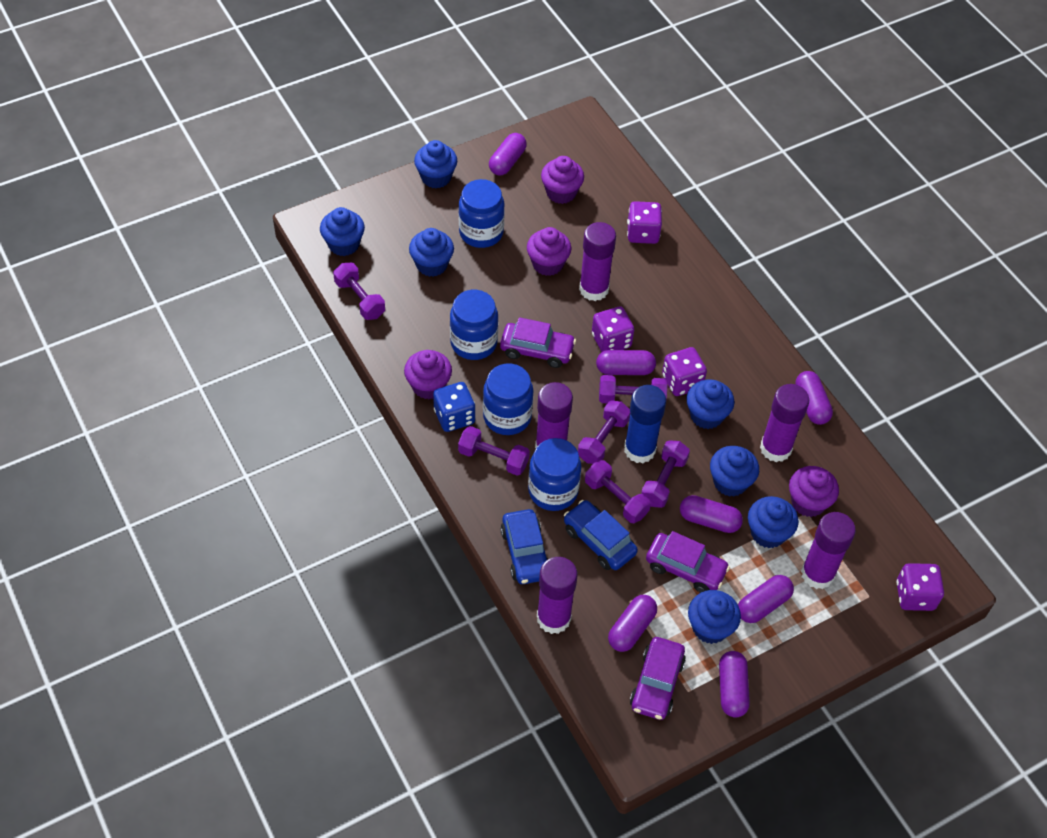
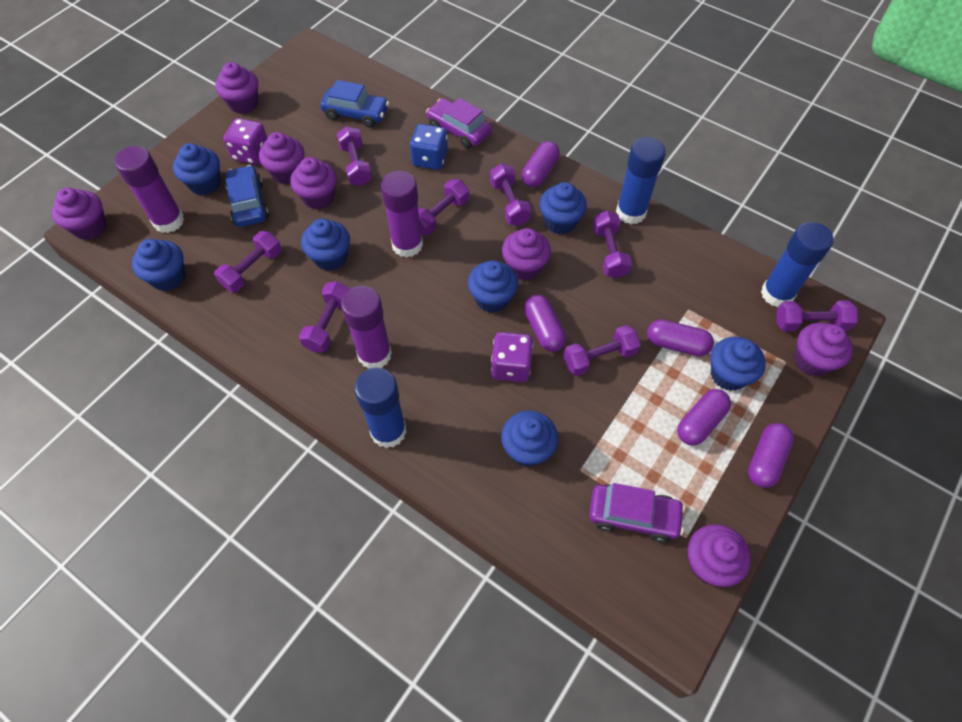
blue glue stick: 1 -> 3
blue jar: 4 -> 0
purple capsule: 7 -> 5
purple car: 3 -> 2
purple cupcake: 4 -> 7
purple dice: 4 -> 2
purple dumbbell: 6 -> 8
purple glue stick: 5 -> 3

